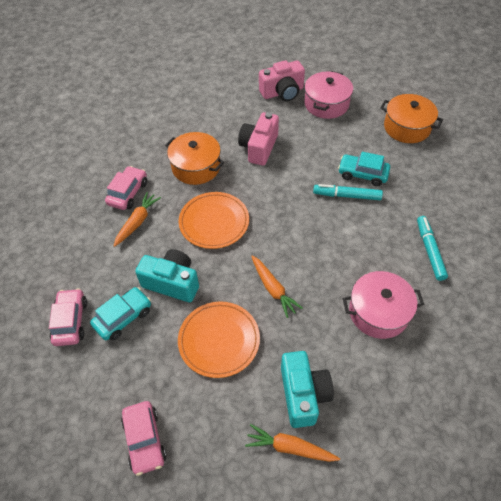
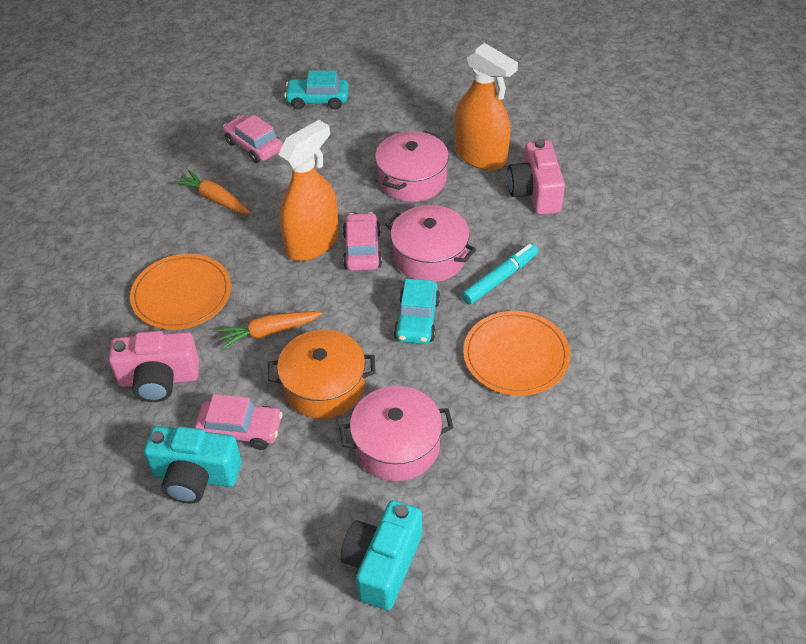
orange carrot: 3 -> 2
orange pot: 2 -> 1
orange spray bottle: 0 -> 2
pink pot: 2 -> 3
turquoise marker: 2 -> 1

